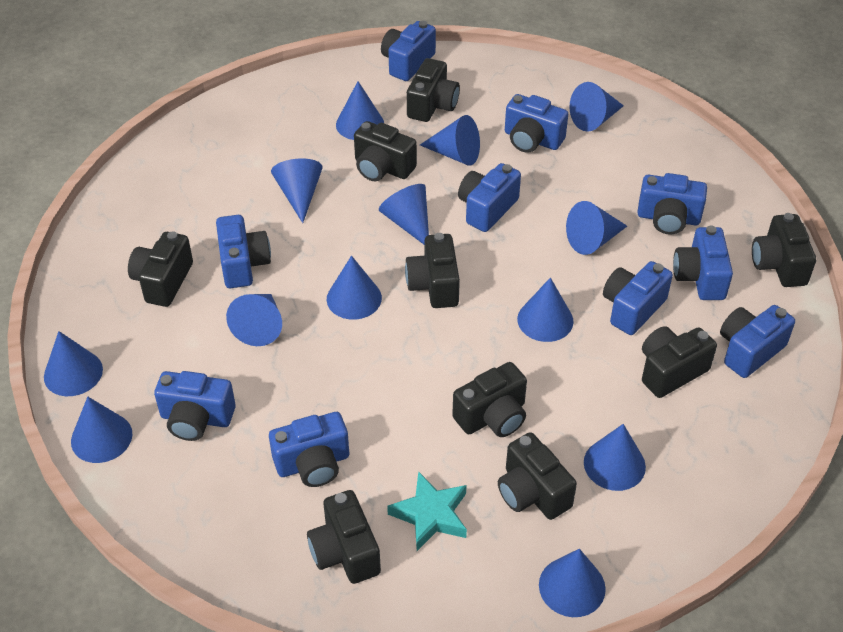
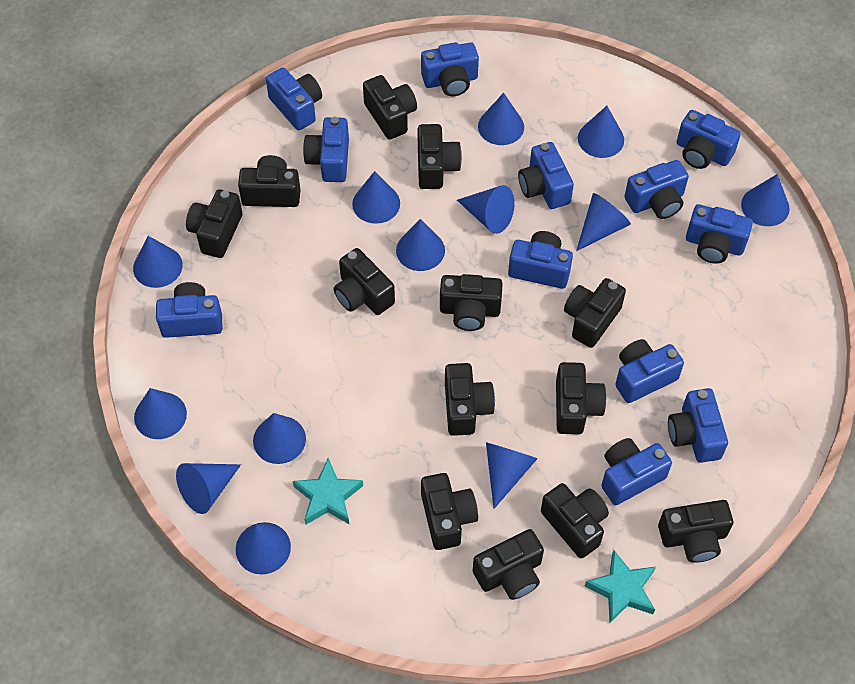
black camera: 9 -> 13
blue camera: 10 -> 12
turquoise star: 1 -> 2

